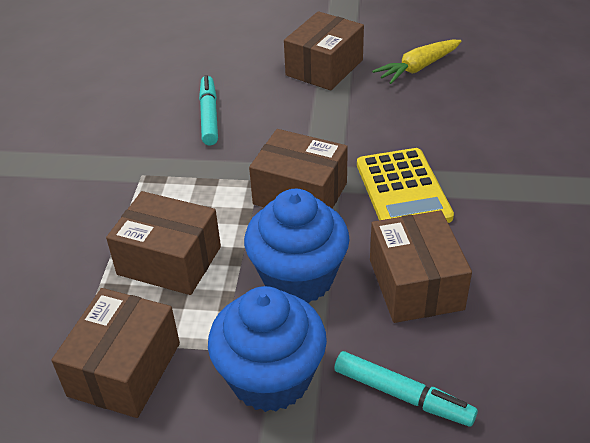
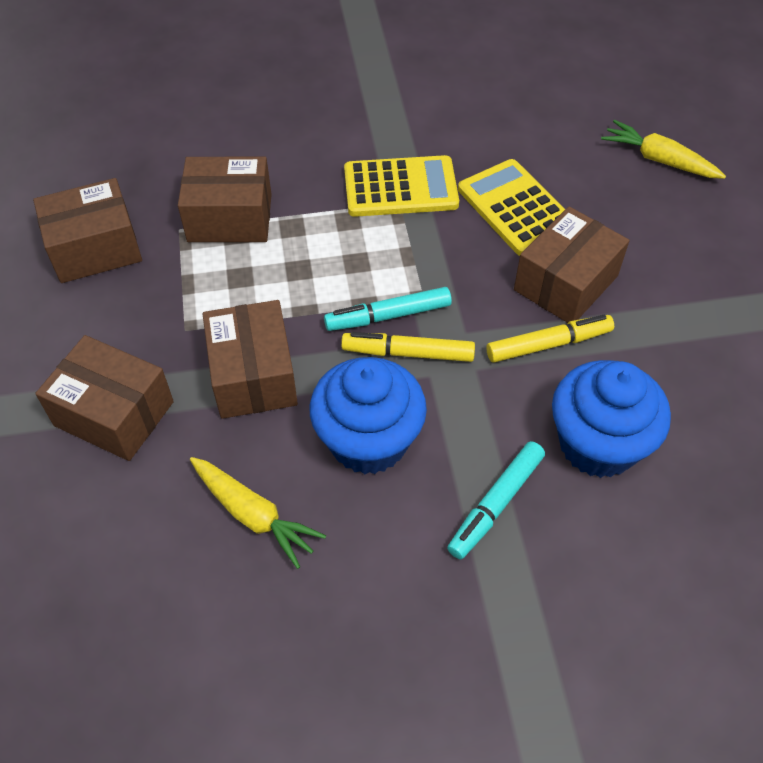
yellow calculator: 1 -> 2
yellow carrot: 1 -> 2
yellow marker: 0 -> 2

